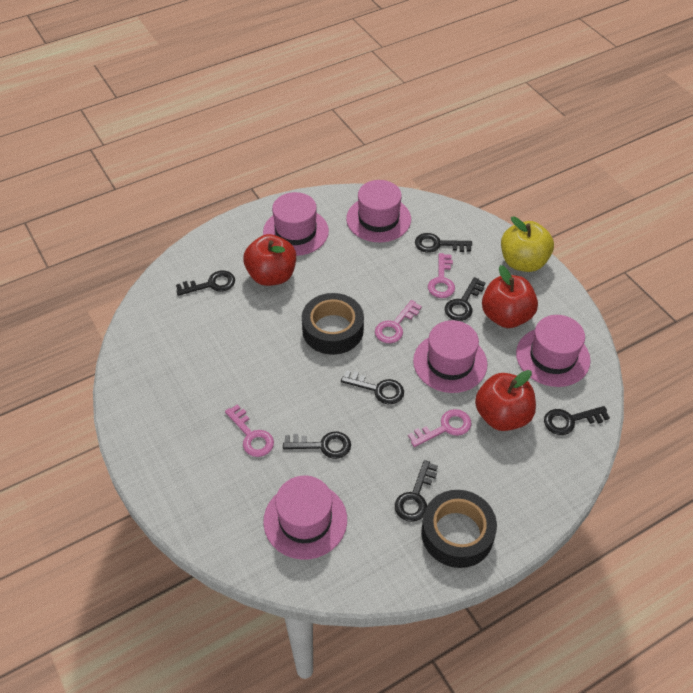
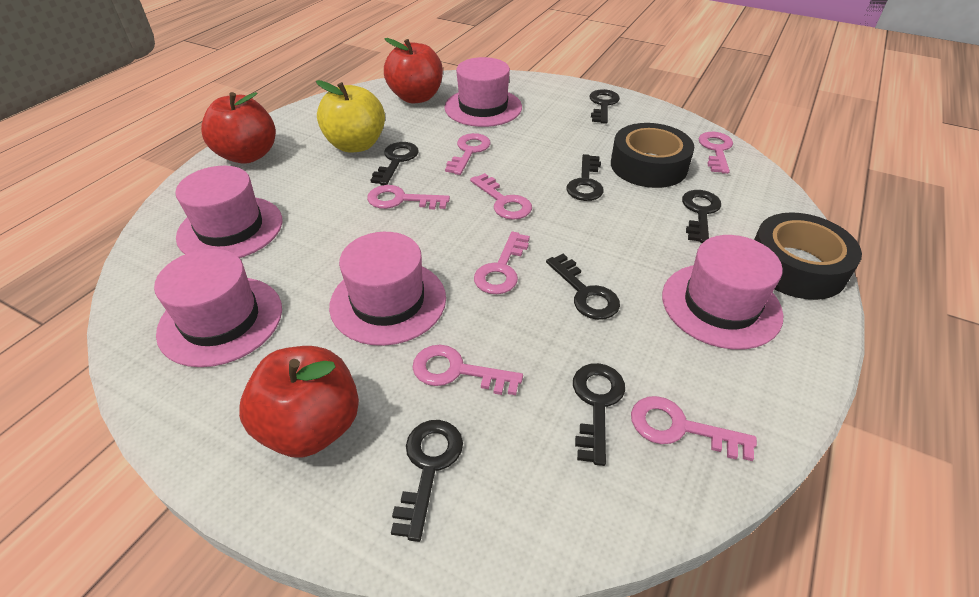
pink key: 4 -> 7

